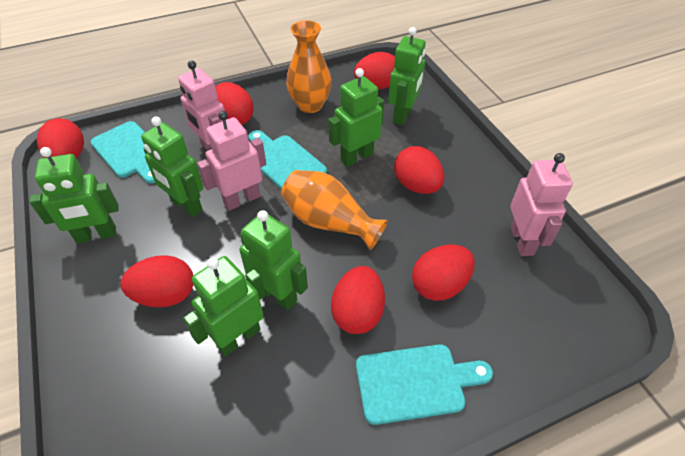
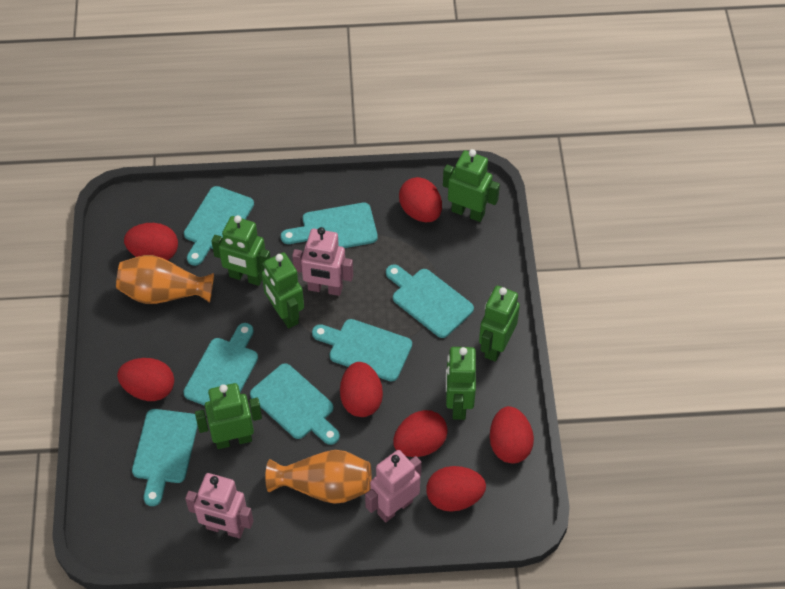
turquoise cutting board: 3 -> 7

